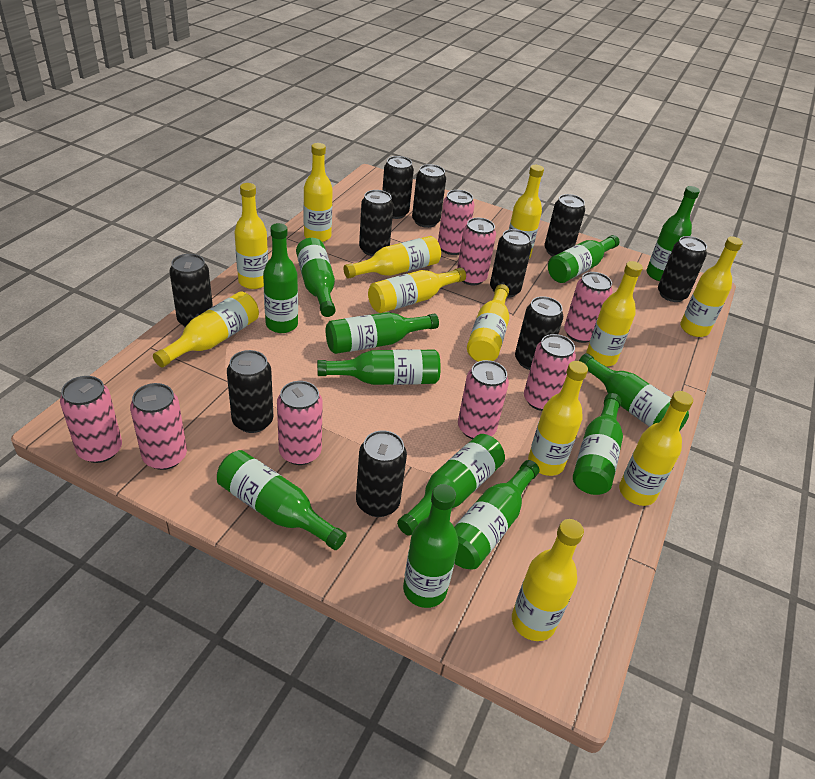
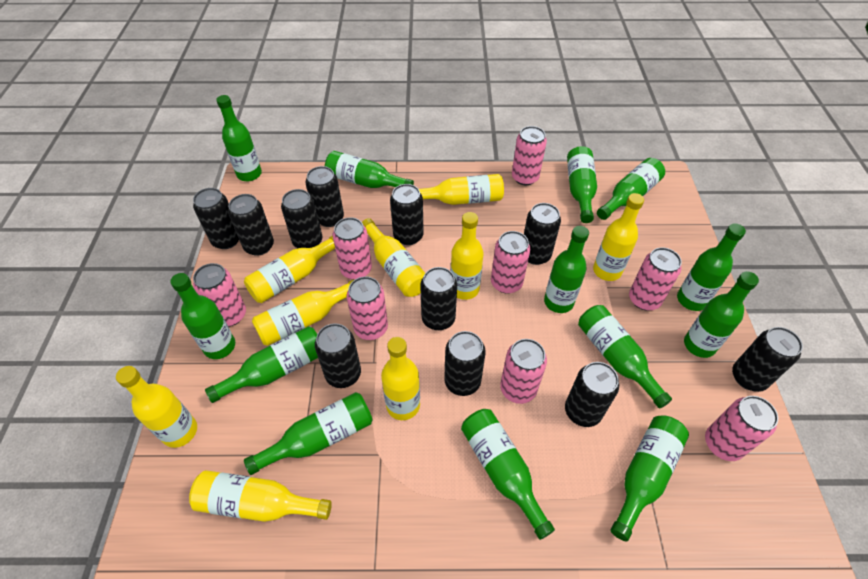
black can: 10 -> 11
green bottle: 12 -> 13
yellow bottle: 12 -> 9

